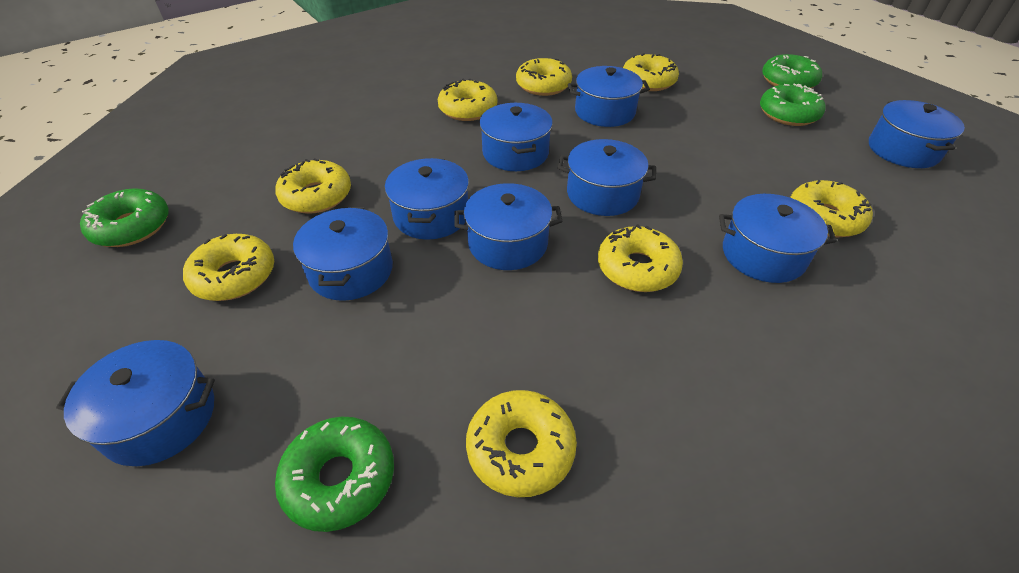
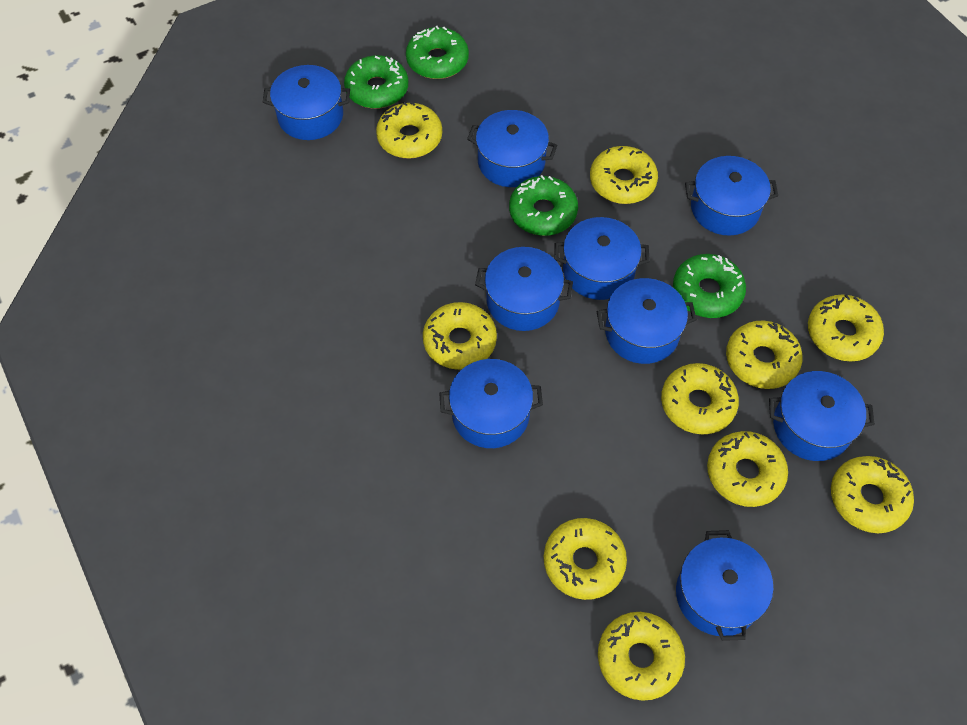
yellow donut: 8 -> 10

